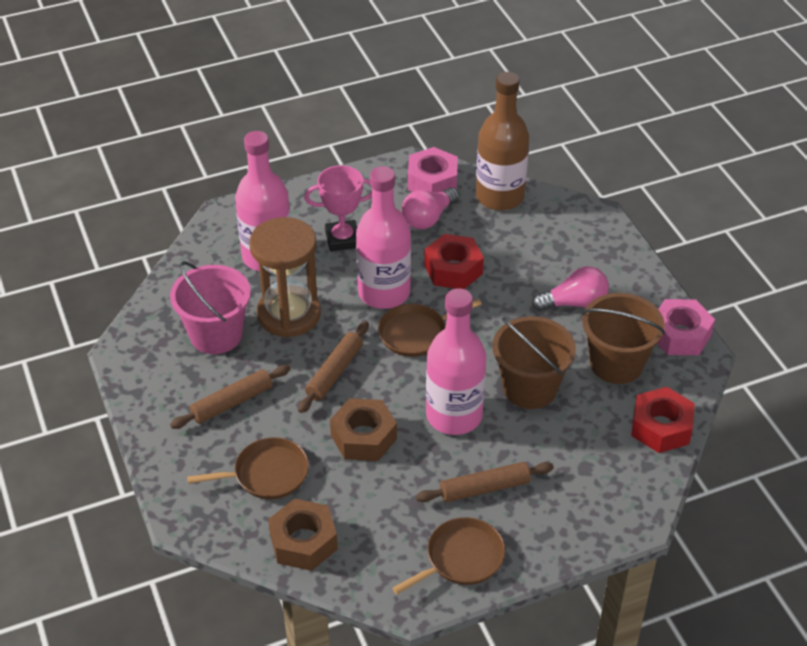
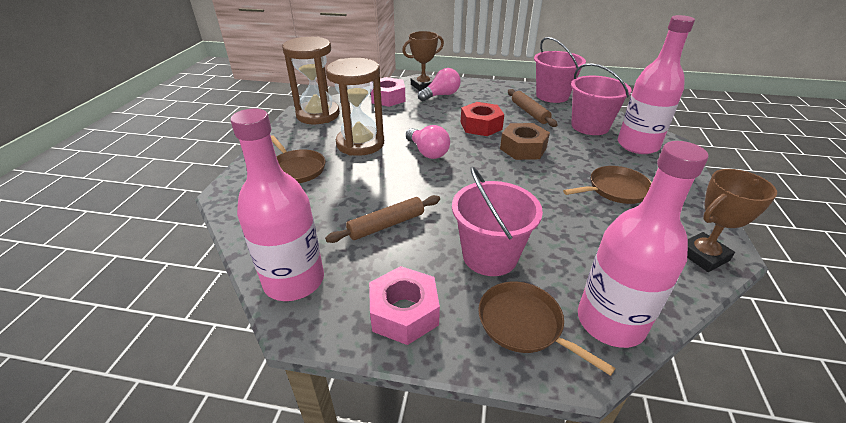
brown bottle: 1 -> 0
brown bucket: 2 -> 0
brown hourglass: 1 -> 2
brown nut: 2 -> 1
brown rolling pin: 3 -> 2
brown trophy: 0 -> 2
pink bucket: 1 -> 3
pink trophy: 1 -> 0
red nut: 2 -> 1

